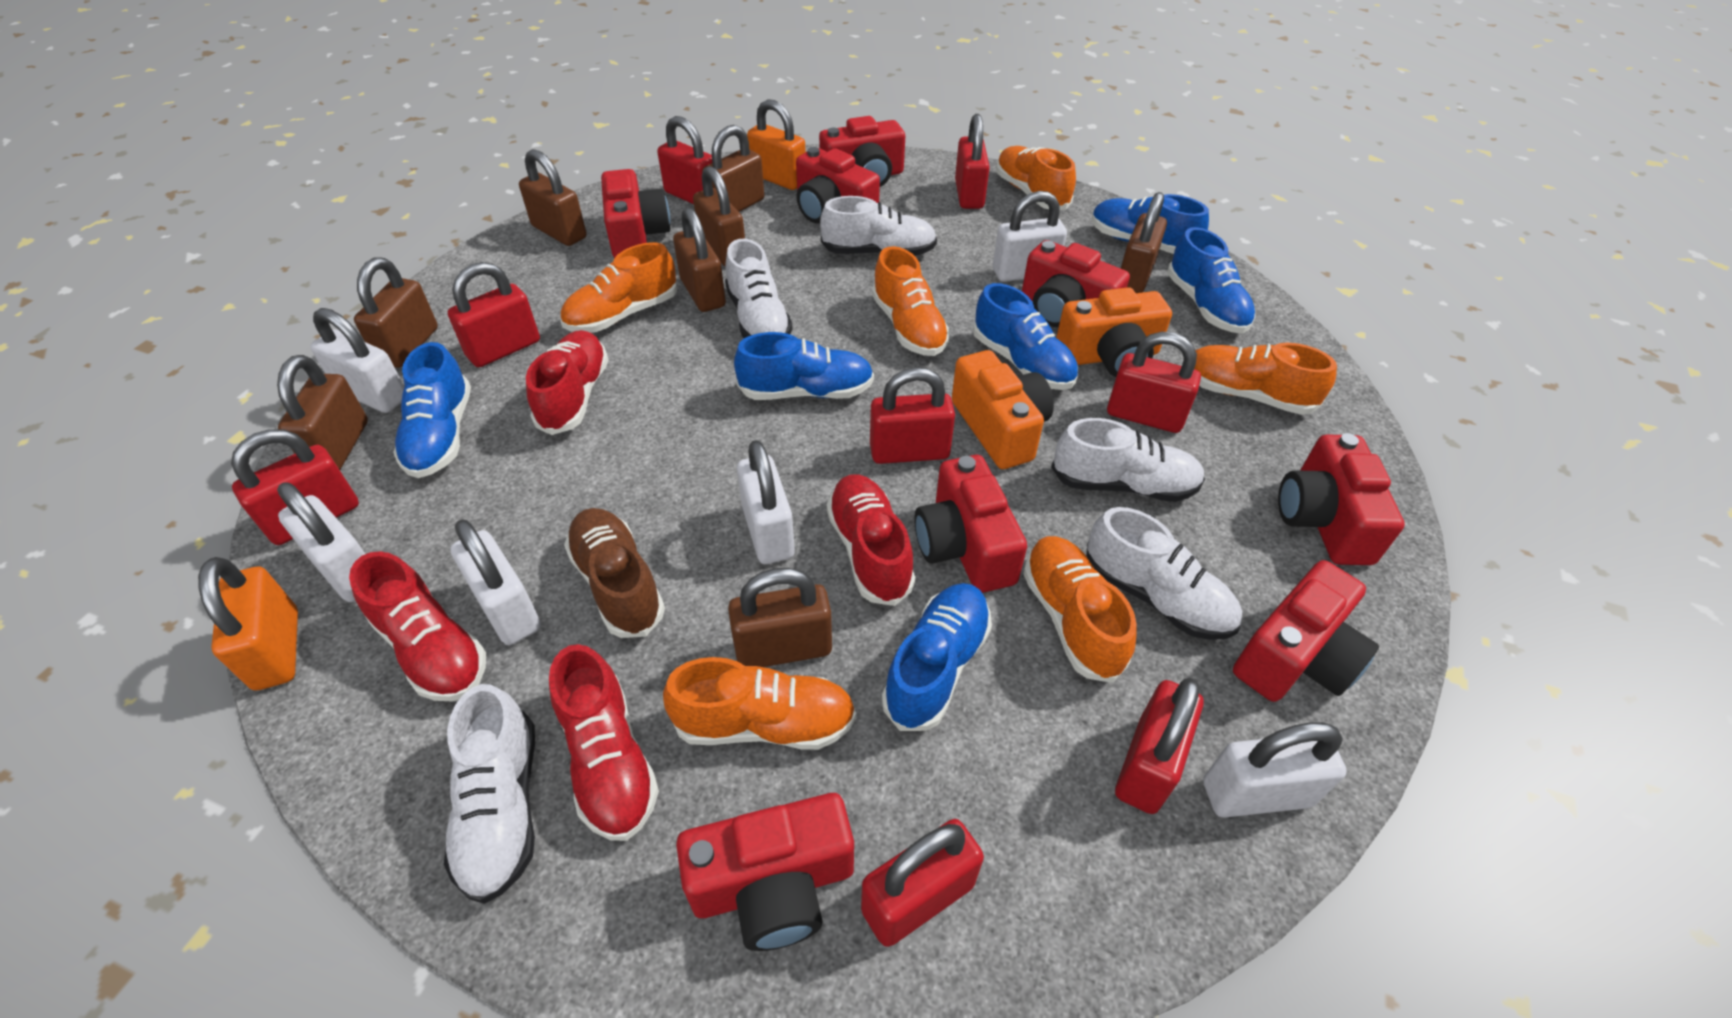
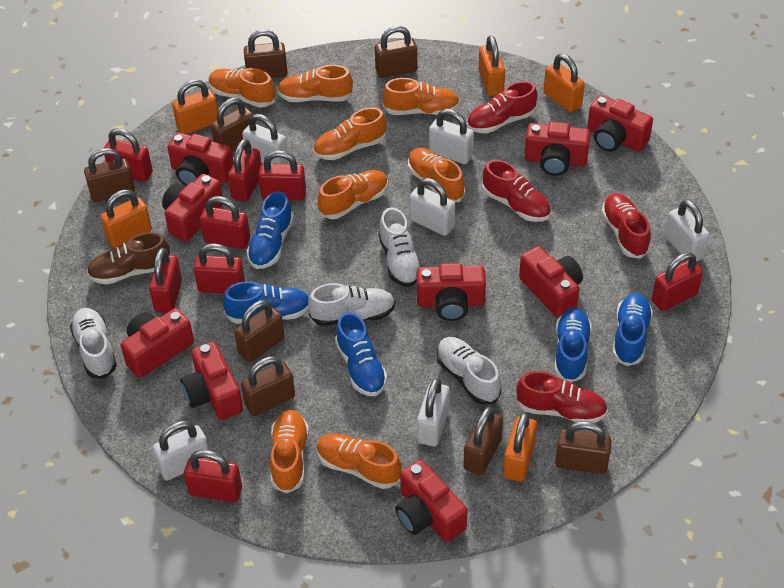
blue shoe: 6 -> 5
orange camera: 2 -> 0
orange padlock: 2 -> 5
orange shoe: 6 -> 8
red camera: 8 -> 9
white shoe: 5 -> 4

